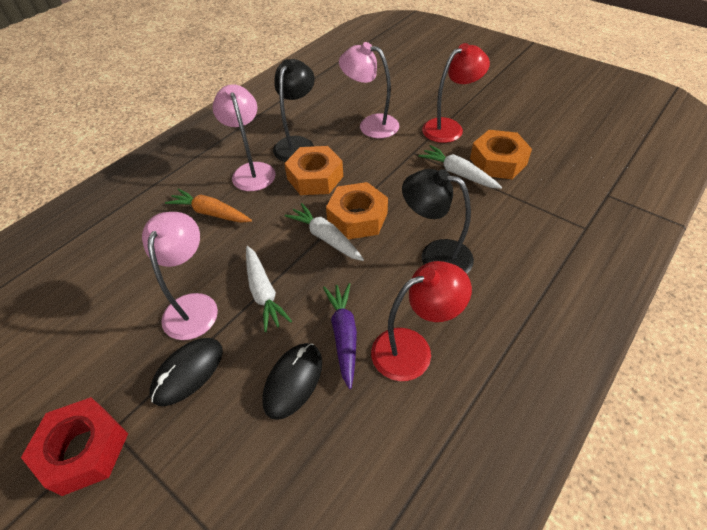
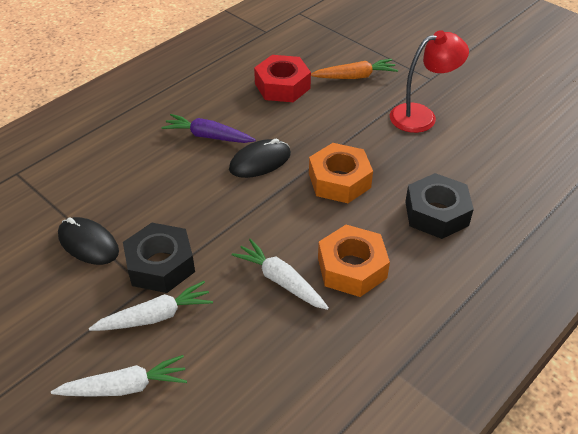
black lamp: 2 -> 0
black nut: 0 -> 2
orange nut: 3 -> 2
pink lamp: 3 -> 0
red lamp: 2 -> 1

